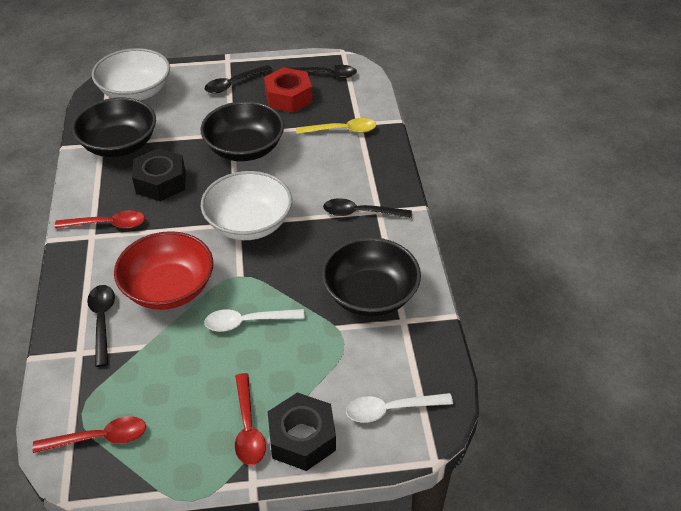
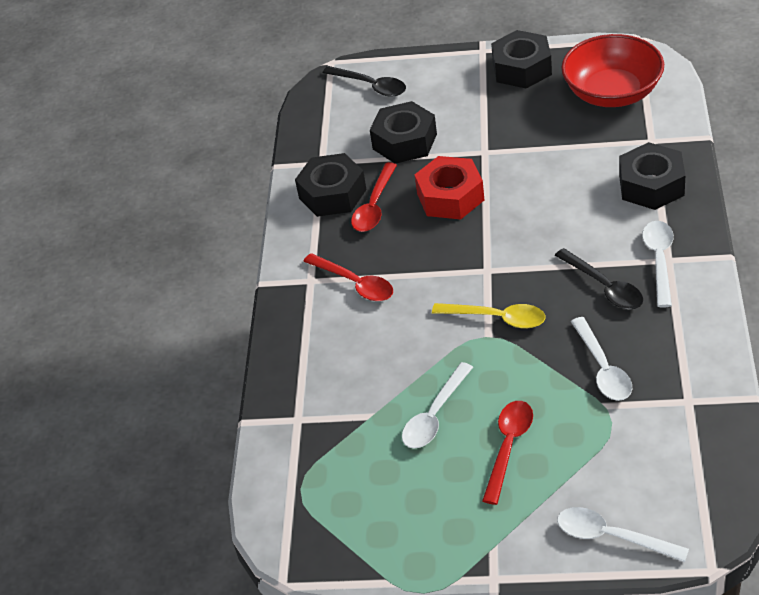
black bowl: 3 -> 0
black nut: 2 -> 4
black spoon: 4 -> 2
white bowl: 2 -> 0
white spoon: 2 -> 4

